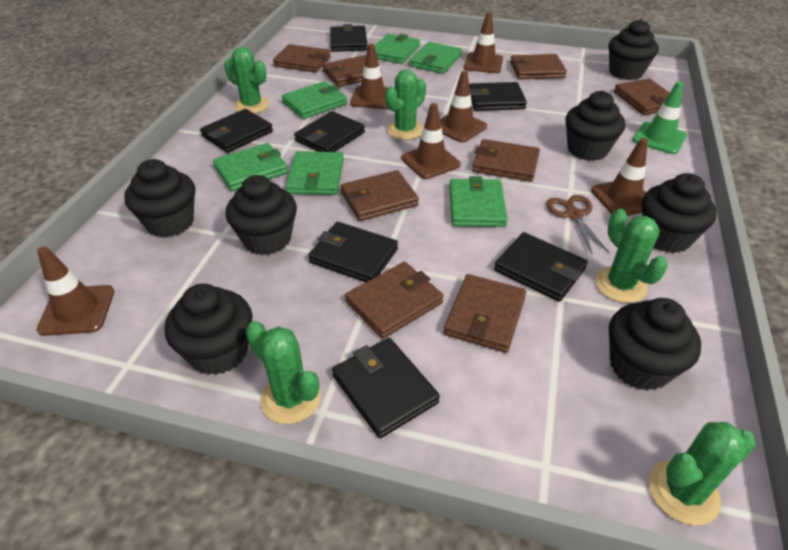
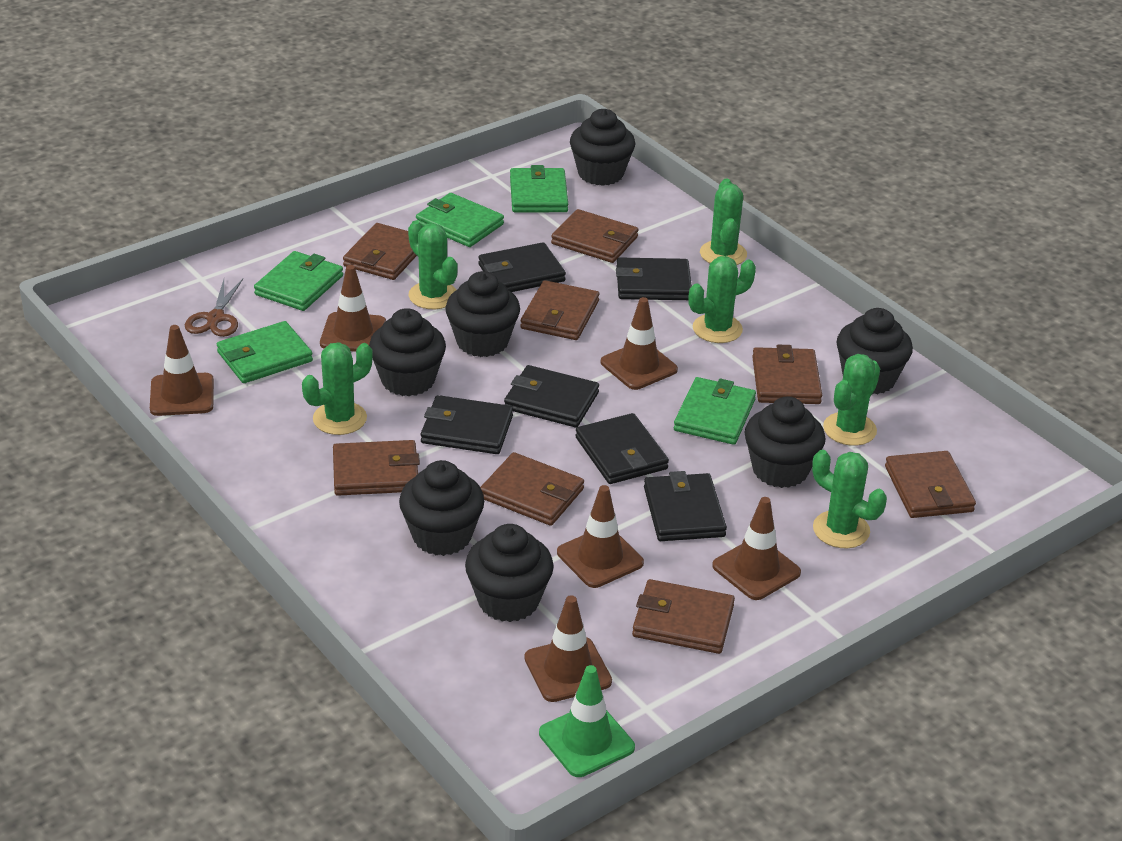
black wallet: 7 -> 6
green cactus: 5 -> 6
green wallet: 6 -> 5

